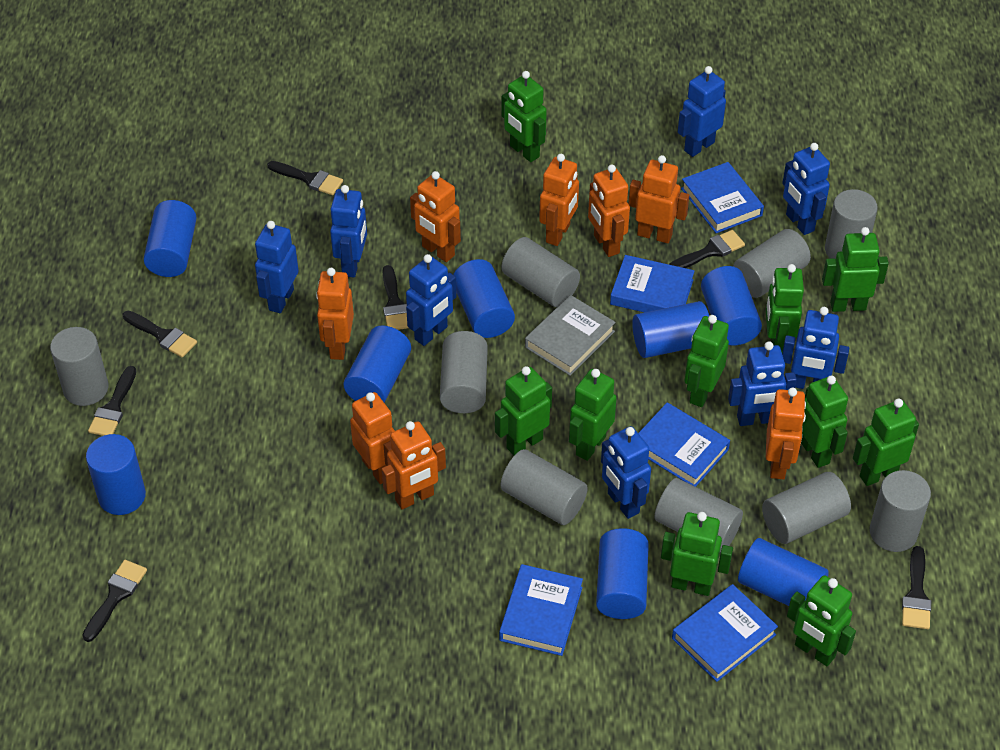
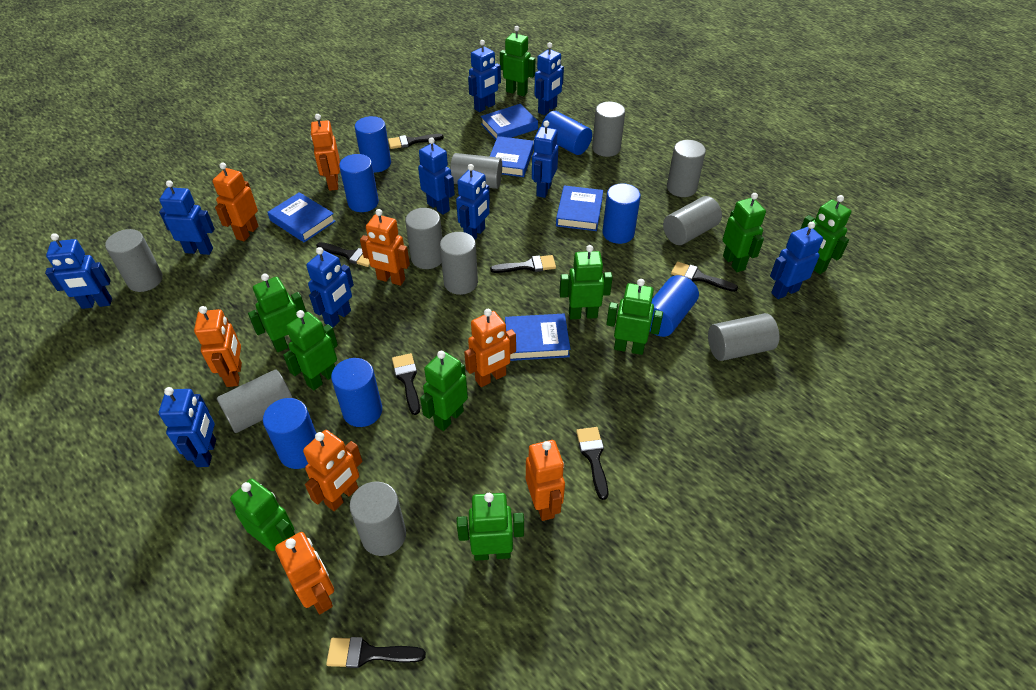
blue cylinder: 8 -> 7
blue robot: 8 -> 10
grey book: 1 -> 0
grey cylinder: 9 -> 10

